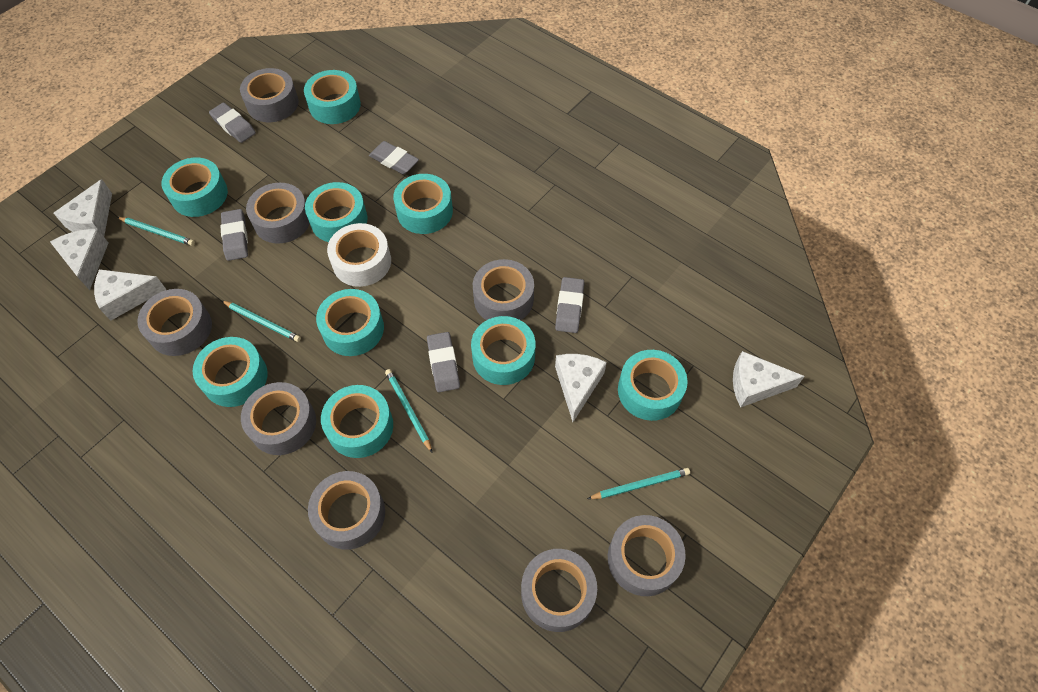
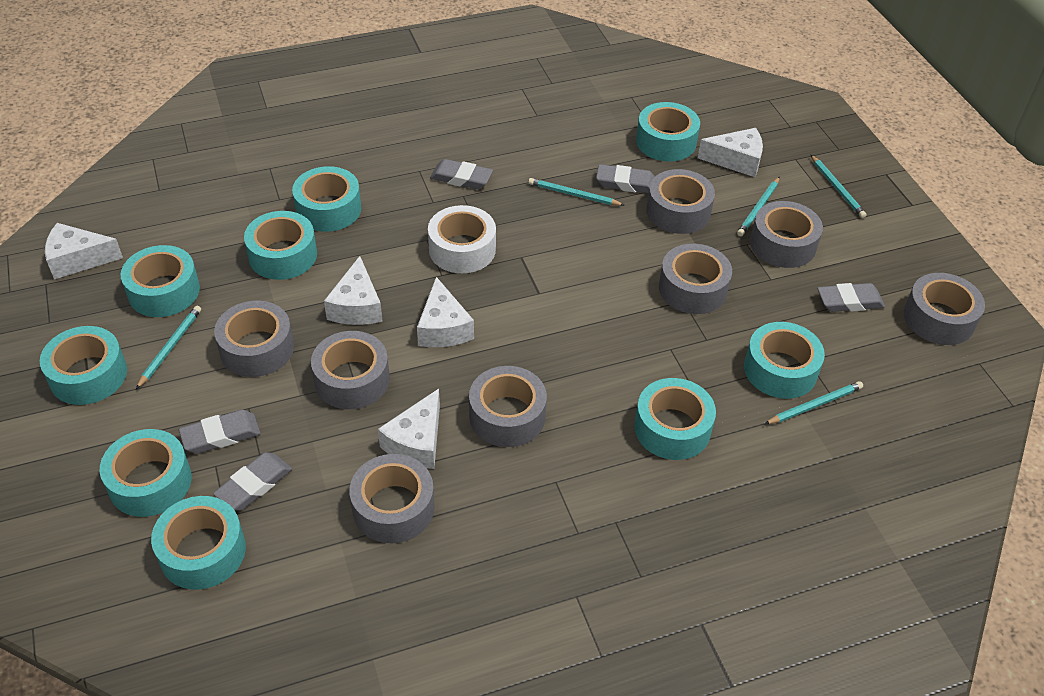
turquoise pencil: 4 -> 5

